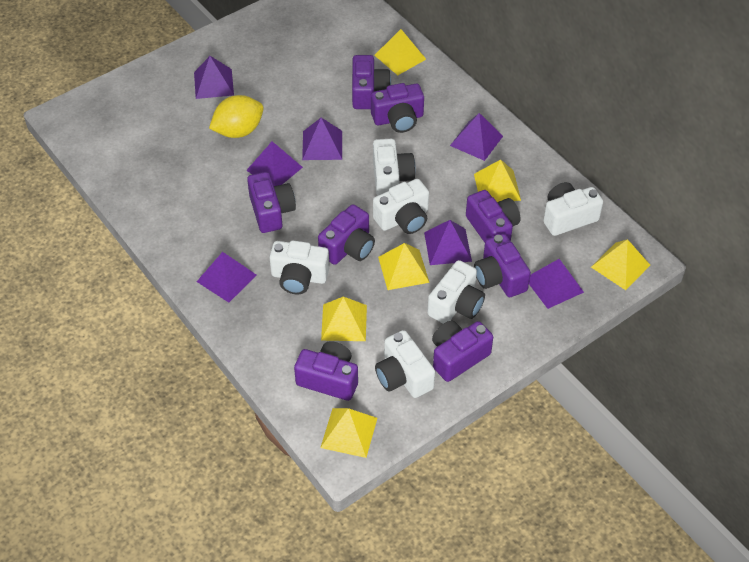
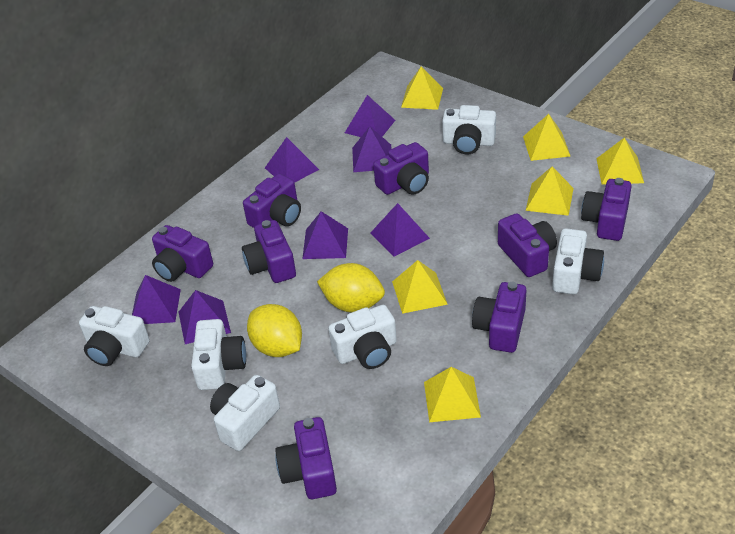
yellow lemon: 1 -> 2

